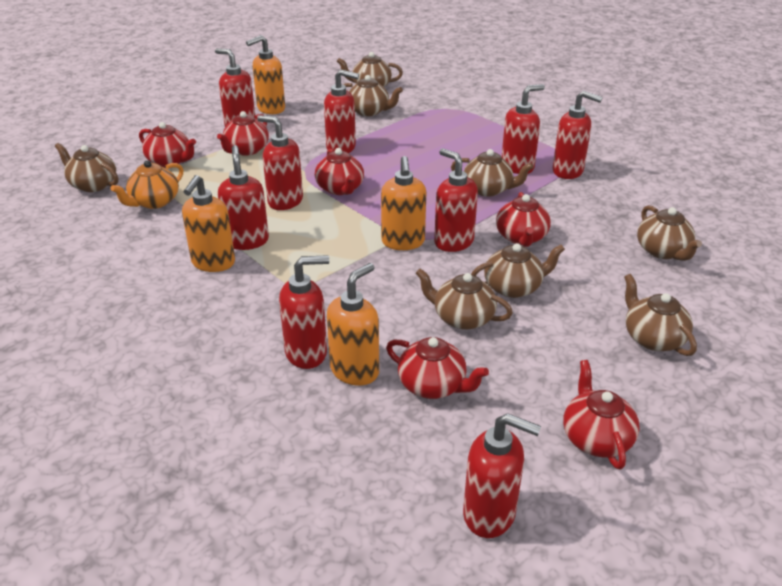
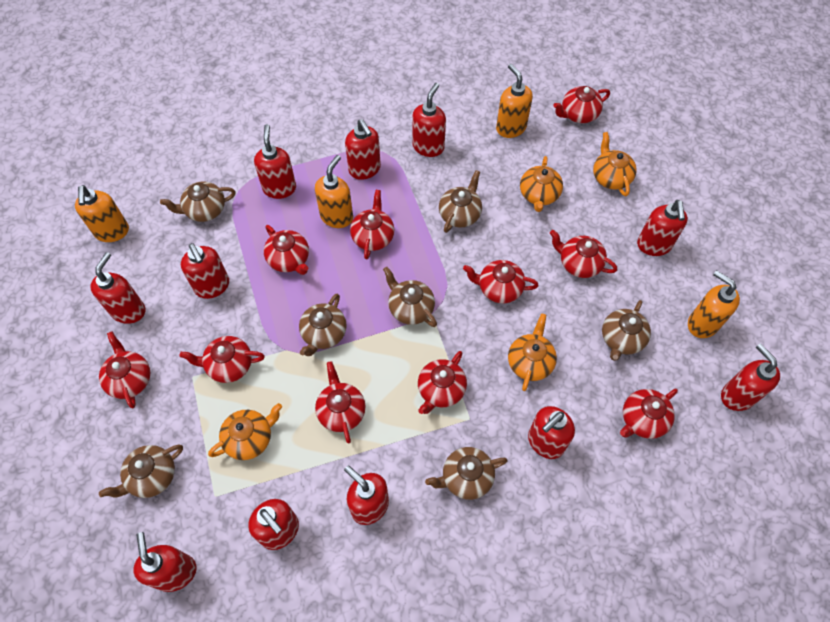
brown teapot: 8 -> 7
orange teapot: 1 -> 4
red soap dispenser: 9 -> 11
red teapot: 6 -> 10

